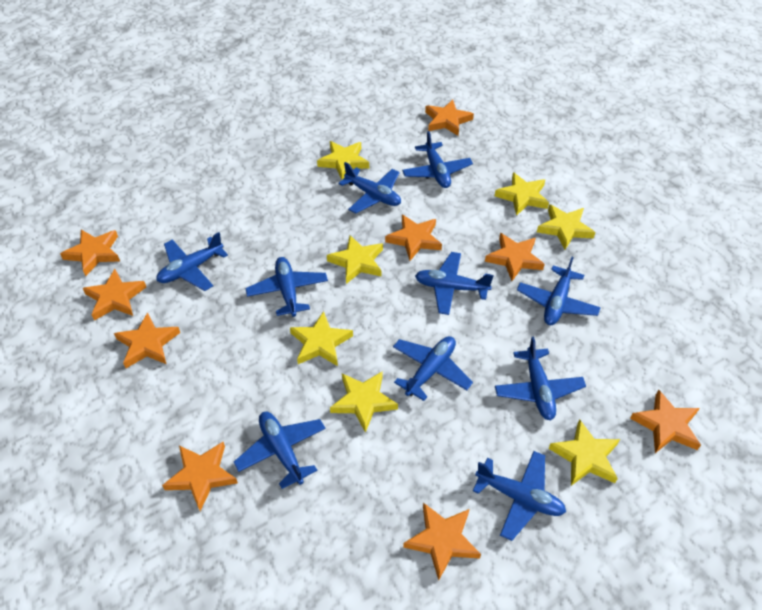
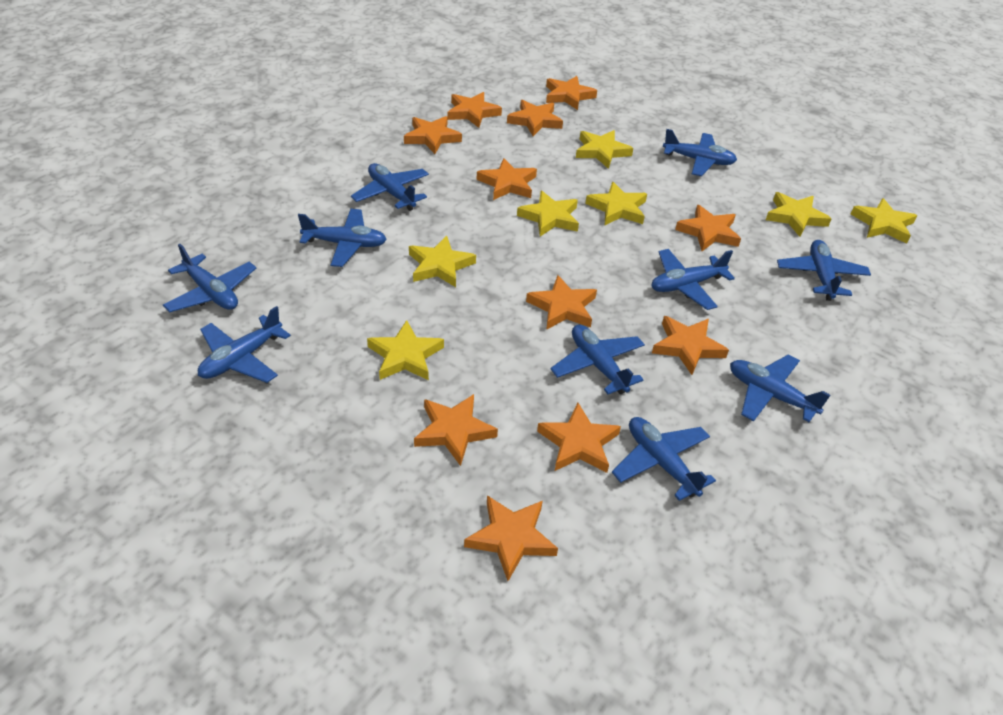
orange star: 9 -> 11

